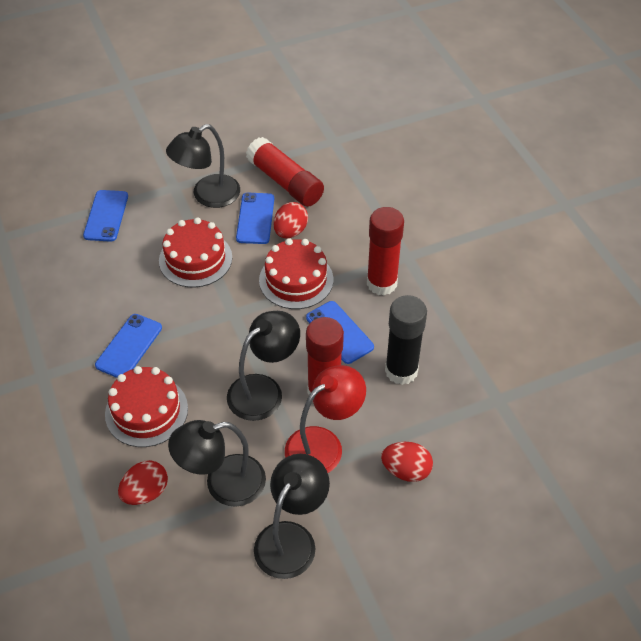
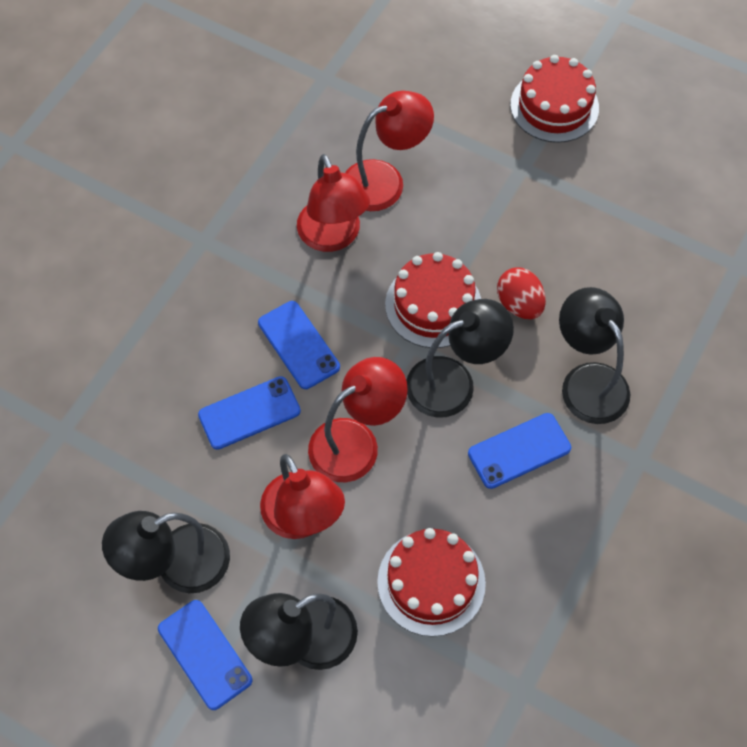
black glue stick: 1 -> 0
red egg: 3 -> 1
red glue stick: 3 -> 0
red lamp: 1 -> 4

